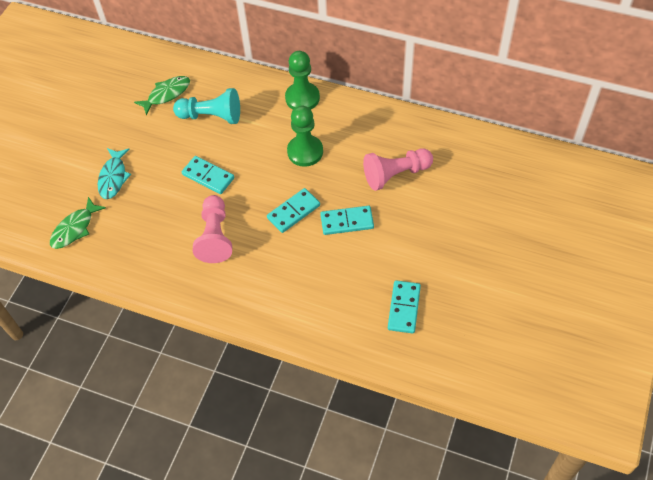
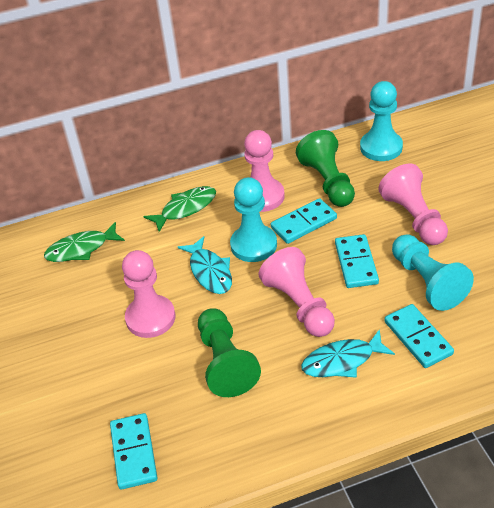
pink pawn: 2 -> 4
turquoise fish: 1 -> 2
turquoise pawn: 1 -> 3

